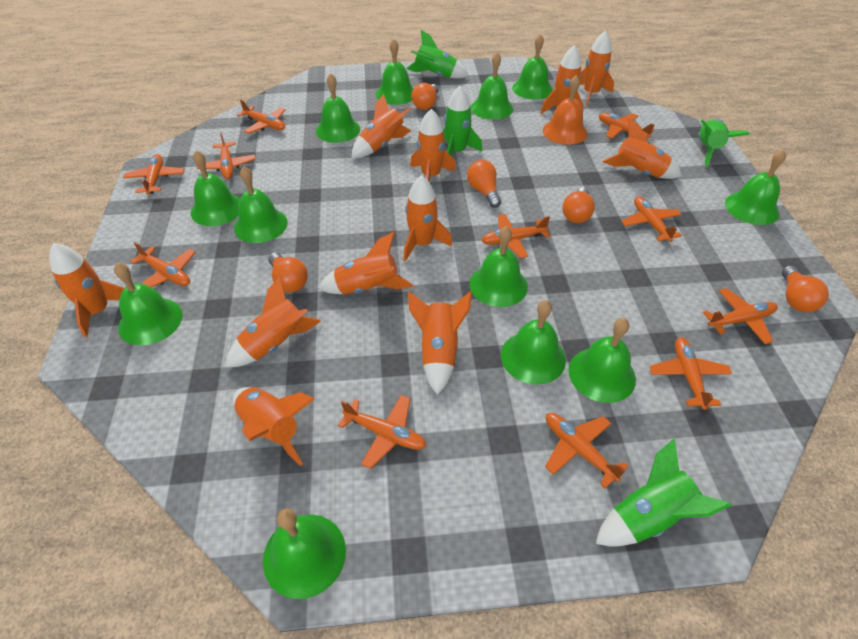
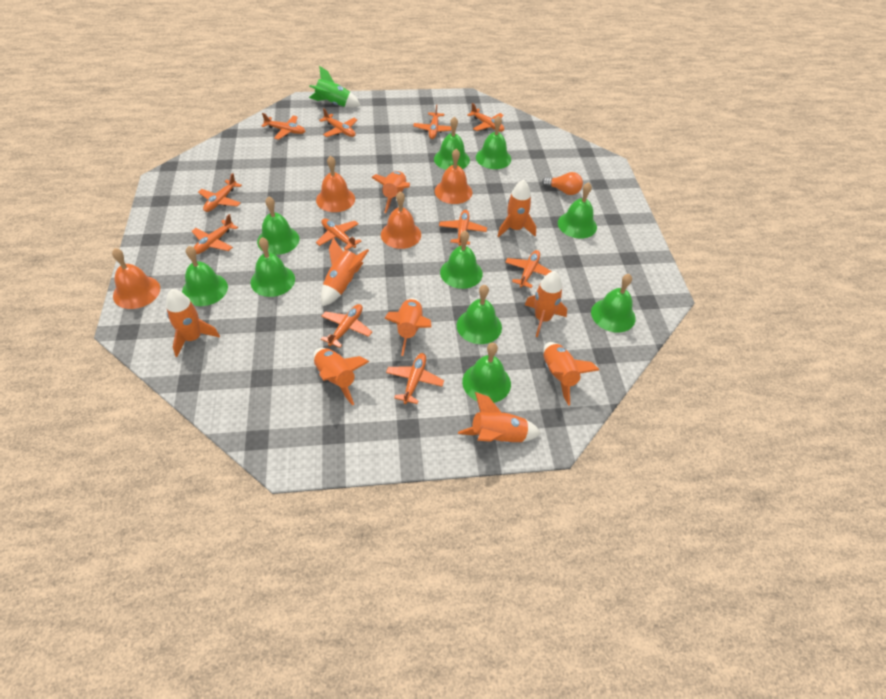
green bell: 12 -> 10
green rocket: 4 -> 1
orange bell: 1 -> 4
orange light bulb: 5 -> 1
orange rocket: 11 -> 9

